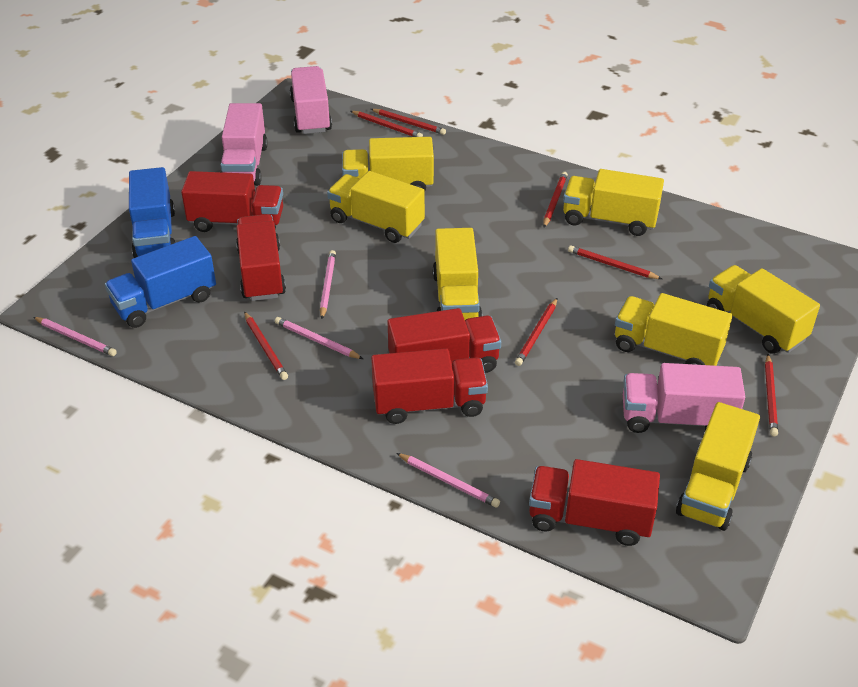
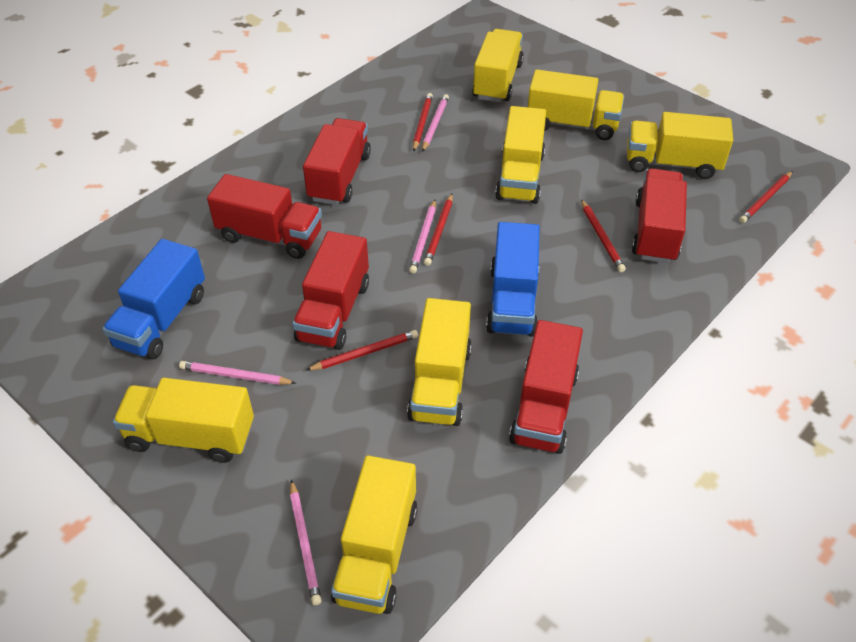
pink truck: 3 -> 0
red pencil: 7 -> 5

